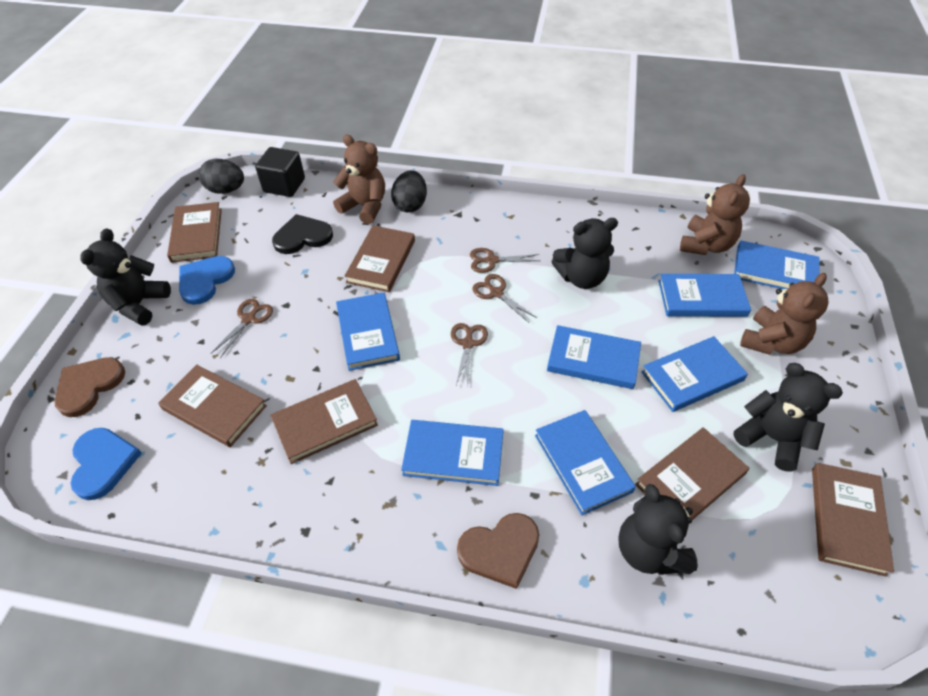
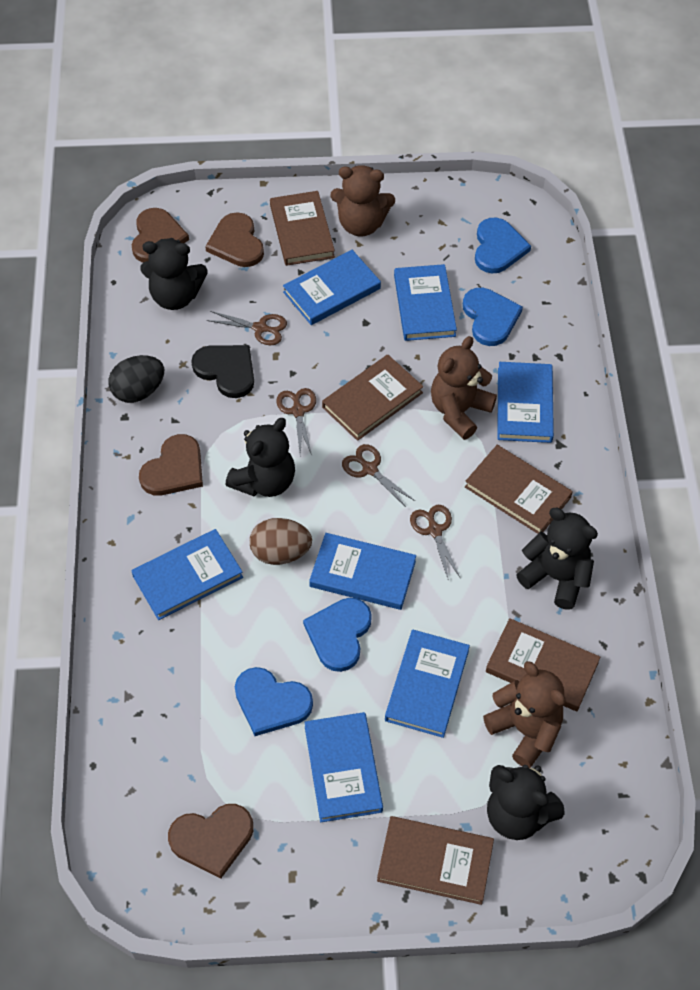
black cube: 1 -> 0
black egg: 2 -> 1
blue heart: 2 -> 4
brown book: 6 -> 5
brown egg: 0 -> 1
brown heart: 2 -> 4

